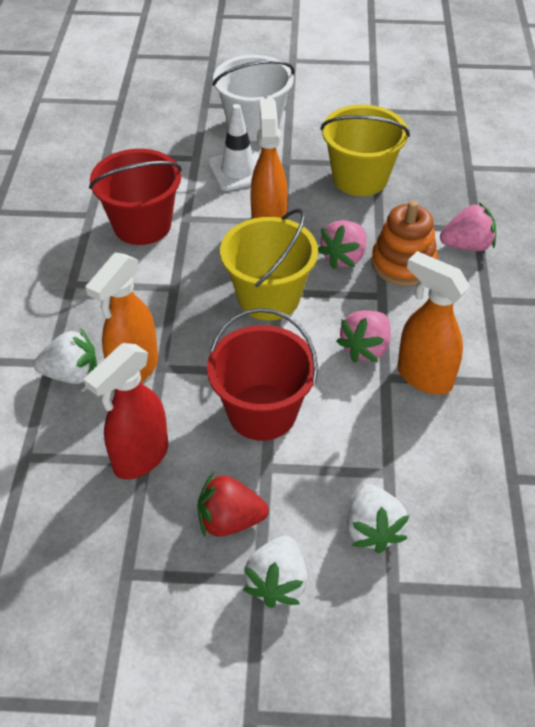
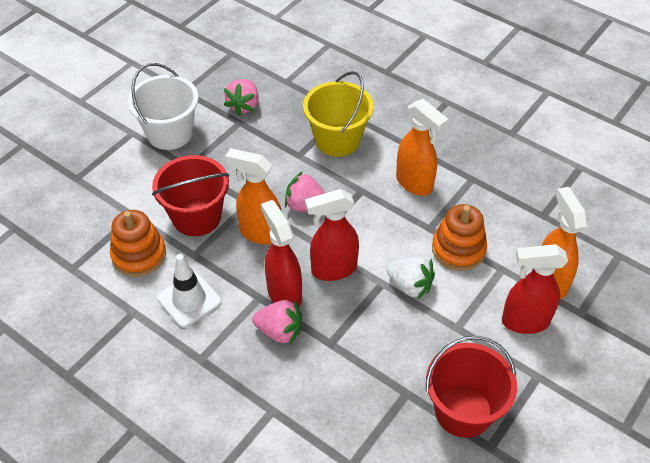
orange stacking toy: 1 -> 2
red spray bottle: 1 -> 3
red strawberry: 1 -> 0
white strawberry: 3 -> 1
yellow bucket: 2 -> 1

